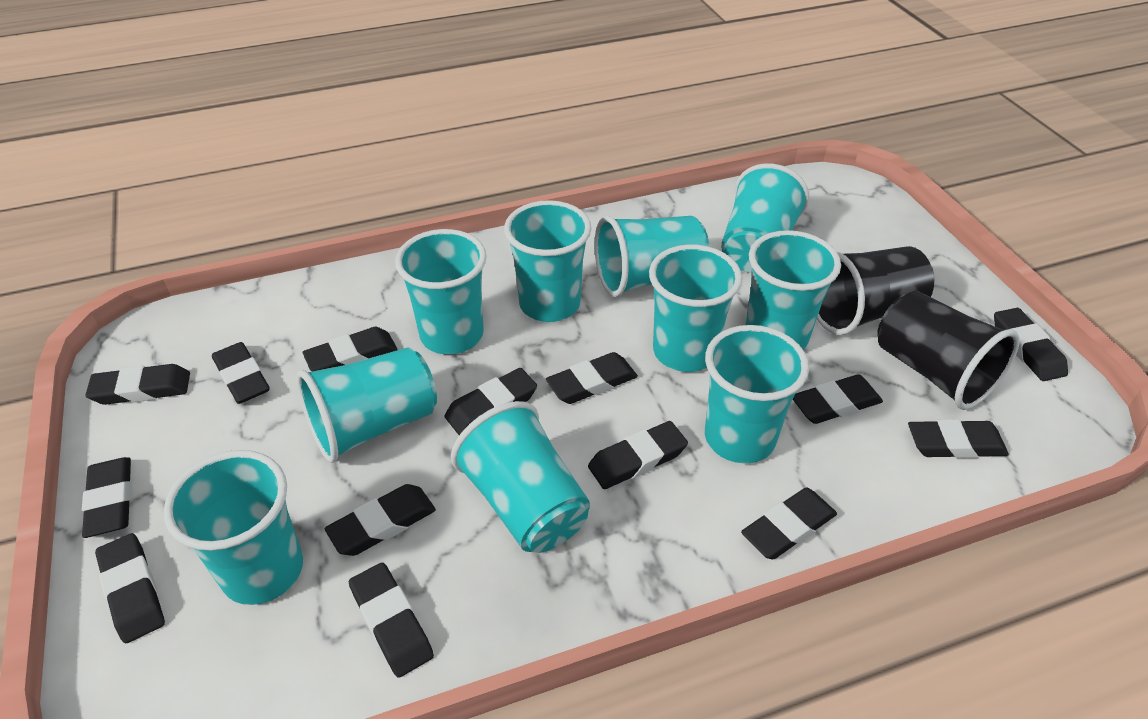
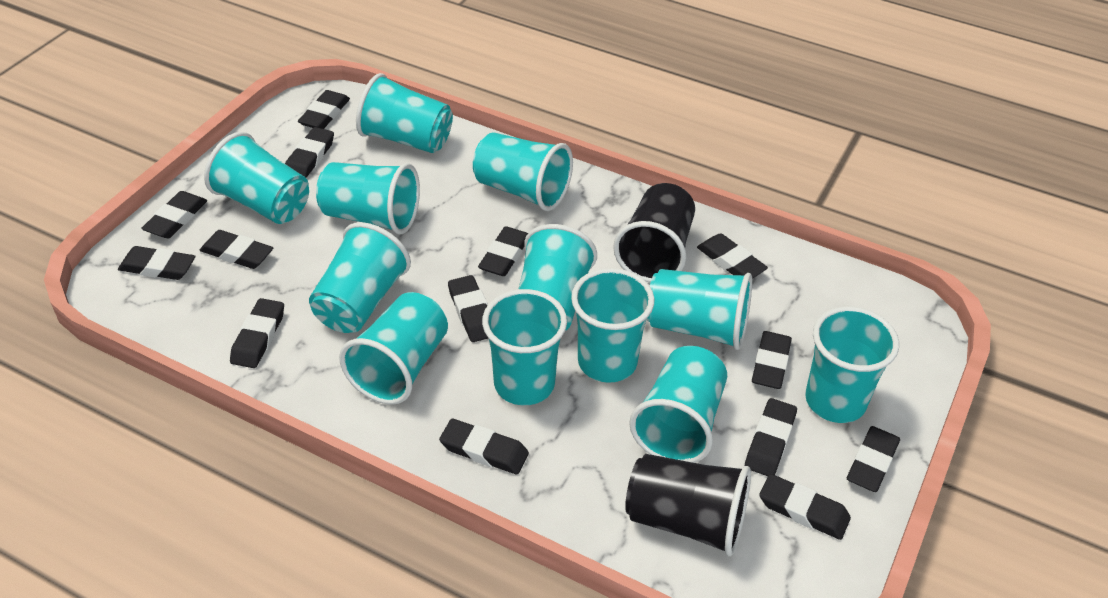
turquoise cup: 10 -> 12

